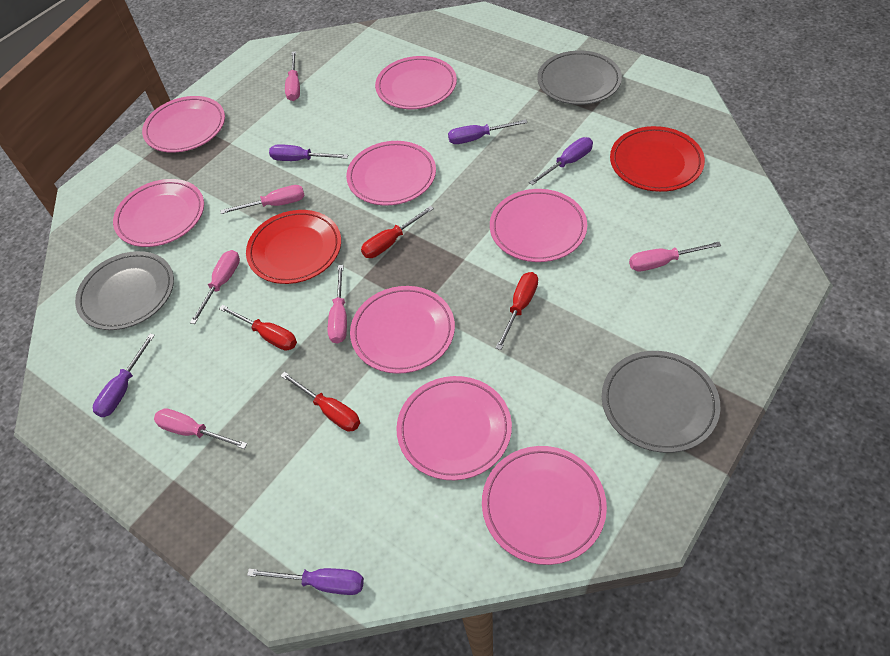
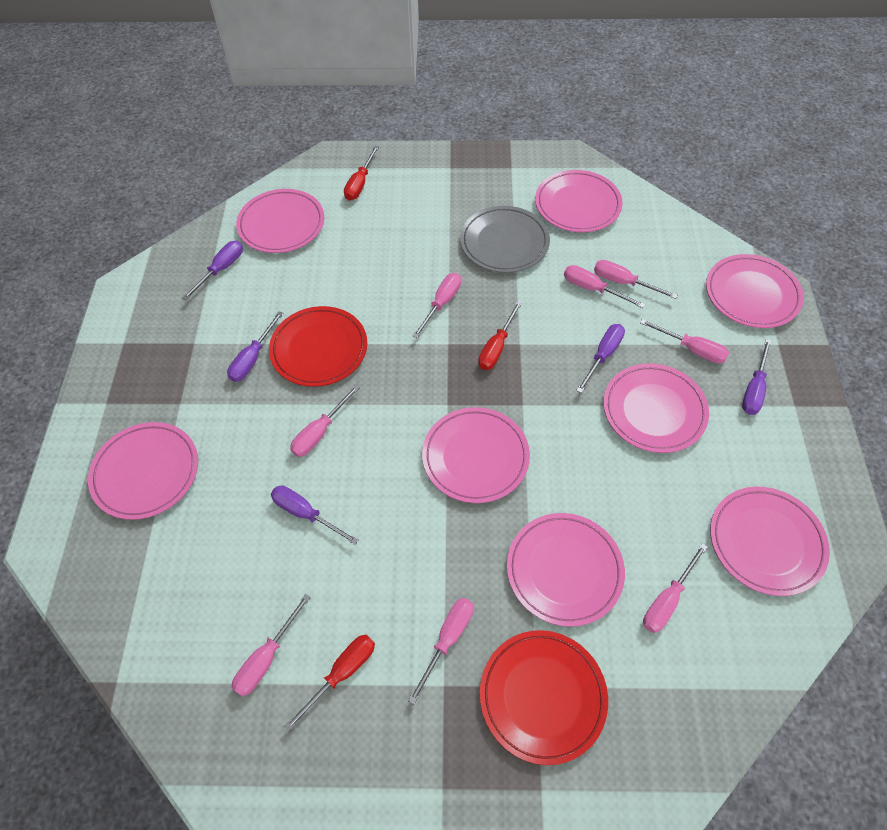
grey plate: 3 -> 1
pink screwdriver: 6 -> 8
red screwdriver: 4 -> 3

